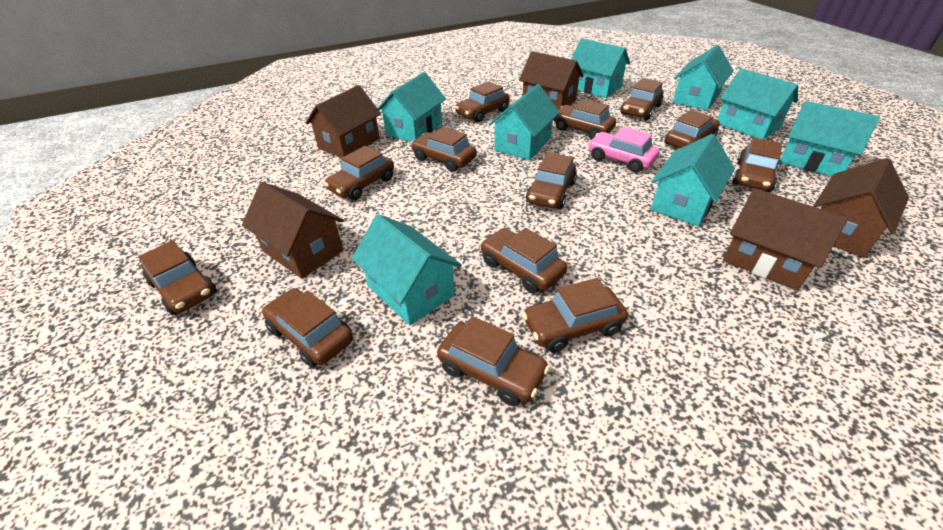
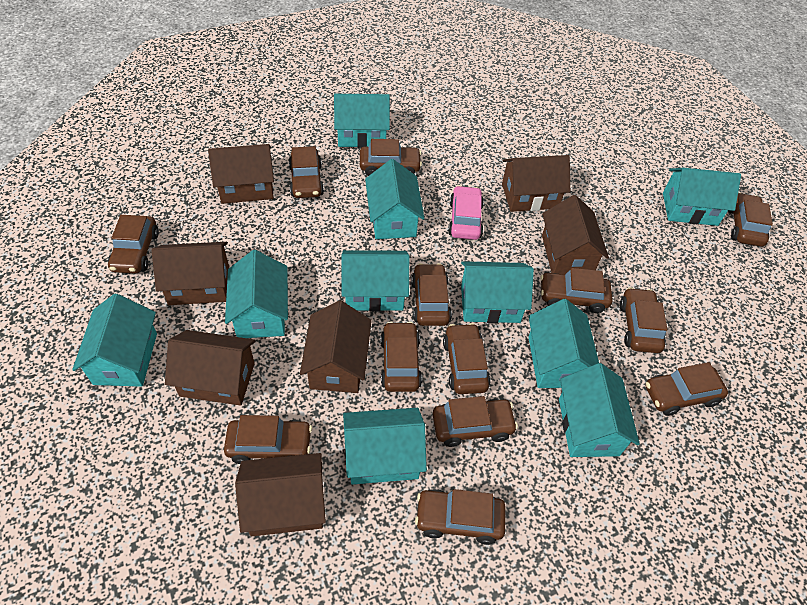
brown house: 5 -> 7
turquoise house: 8 -> 10

